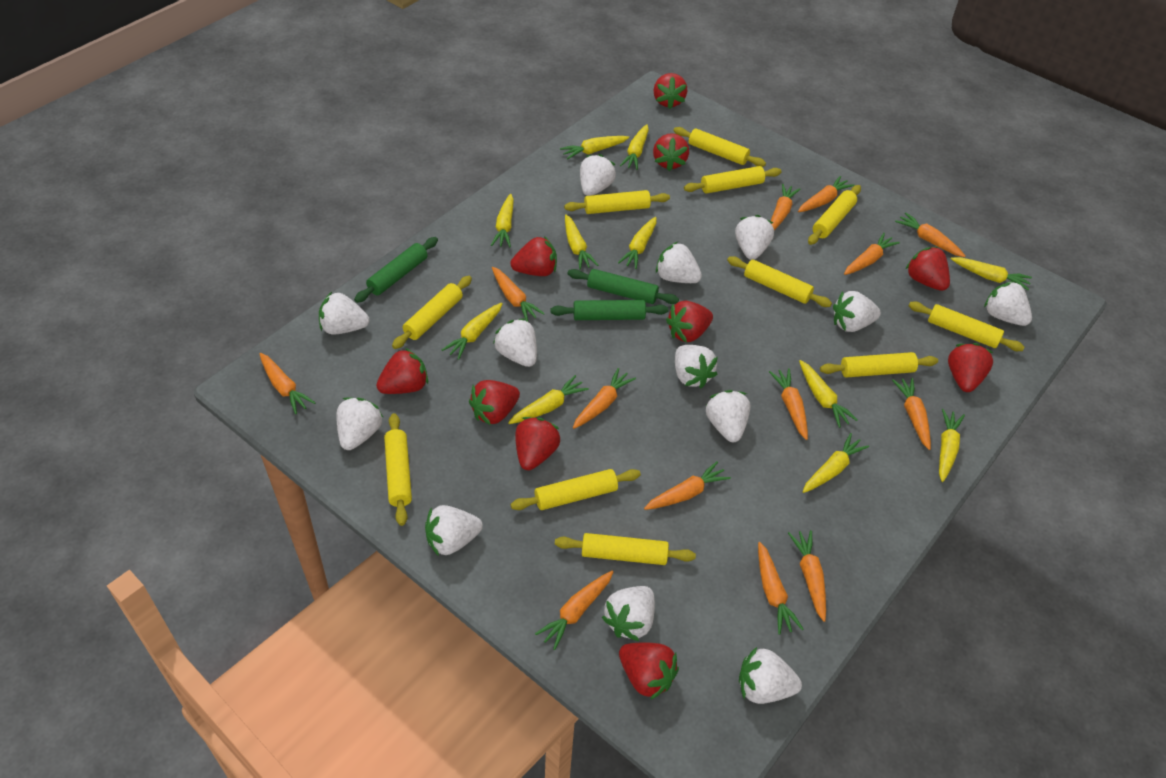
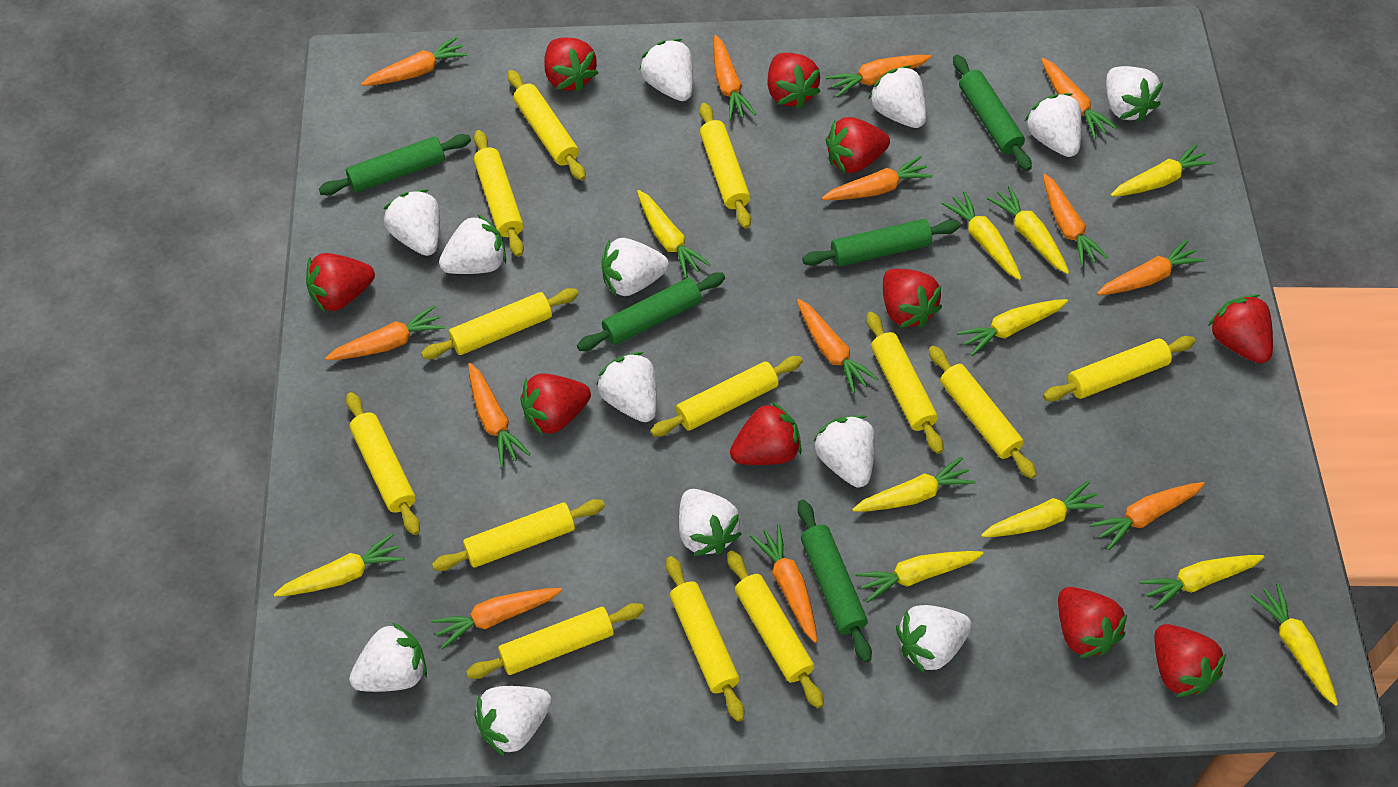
green rolling pin: 3 -> 5
yellow rolling pin: 11 -> 13

